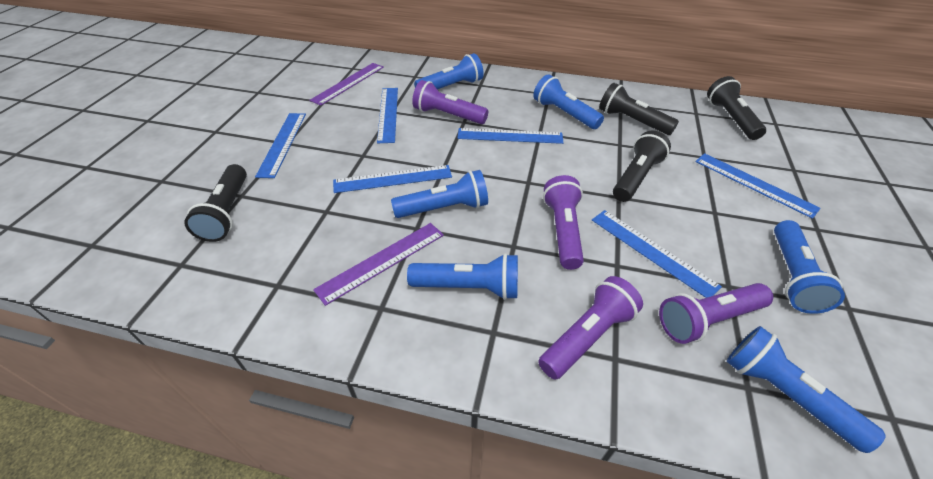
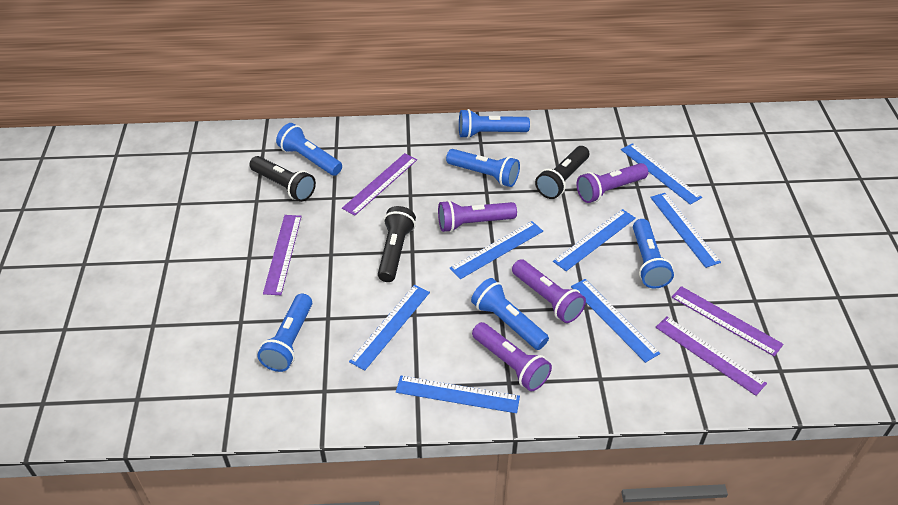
black flashlight: 4 -> 3
blue ruler: 6 -> 7
purple ruler: 2 -> 4

